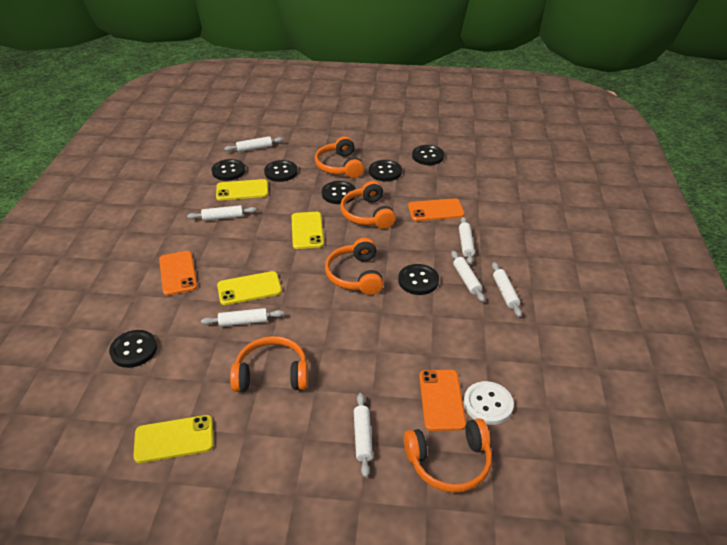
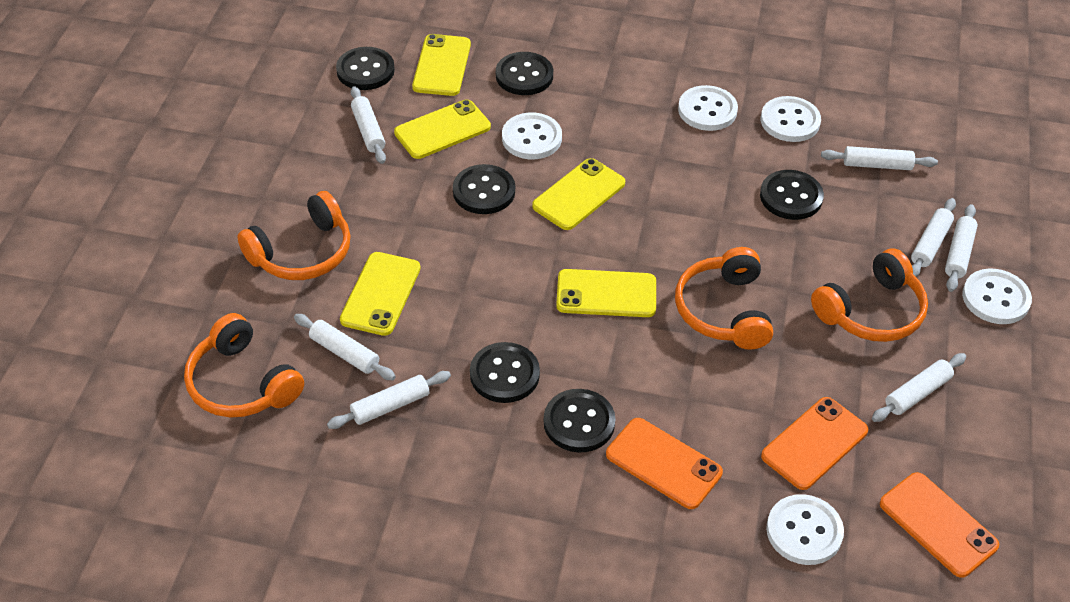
black button: 7 -> 6
orange headphones: 5 -> 4
white button: 1 -> 5
yellow phone: 4 -> 5

